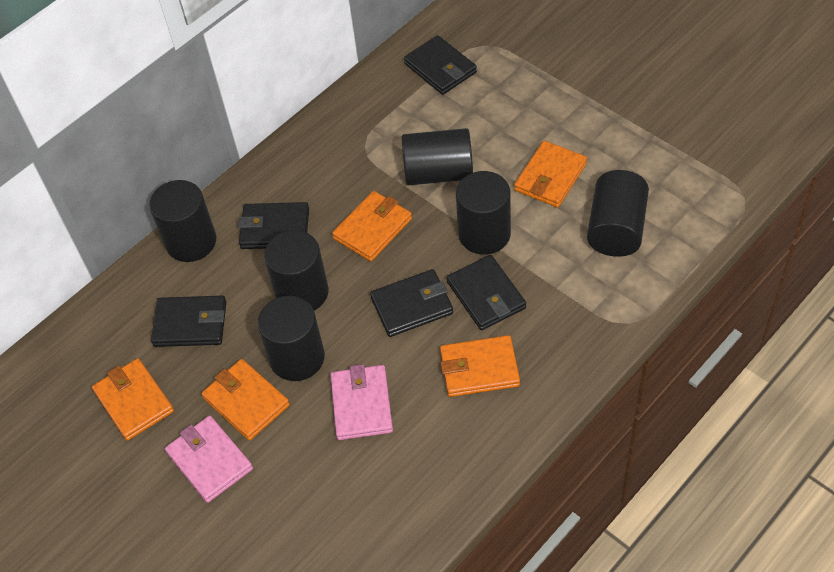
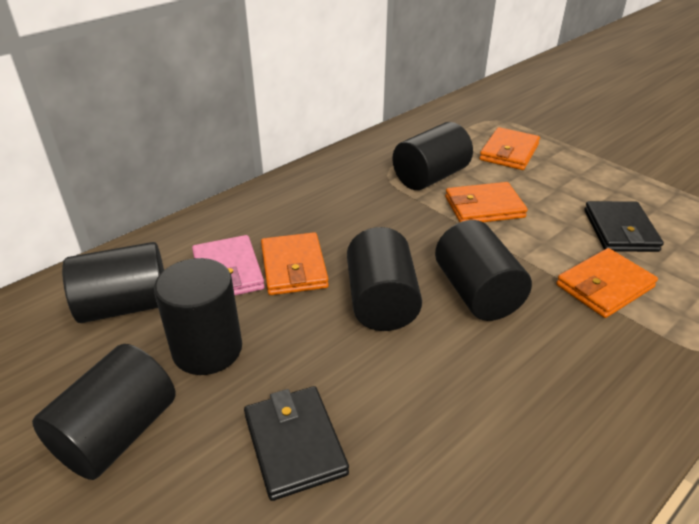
black wallet: 5 -> 2
orange wallet: 5 -> 4
pink wallet: 2 -> 1

